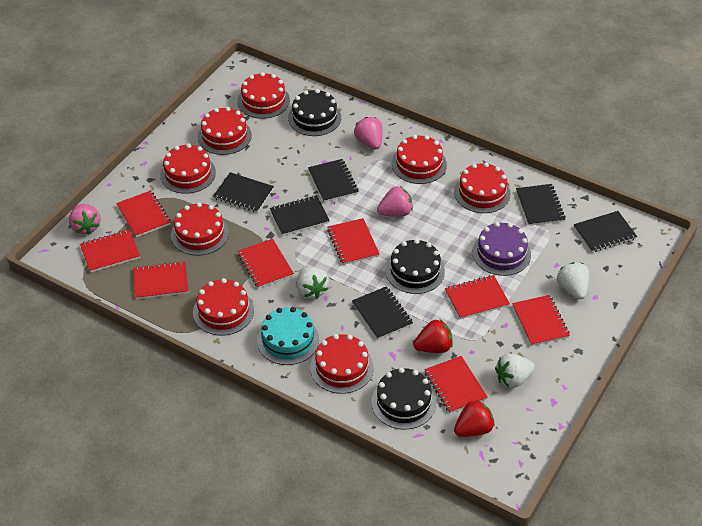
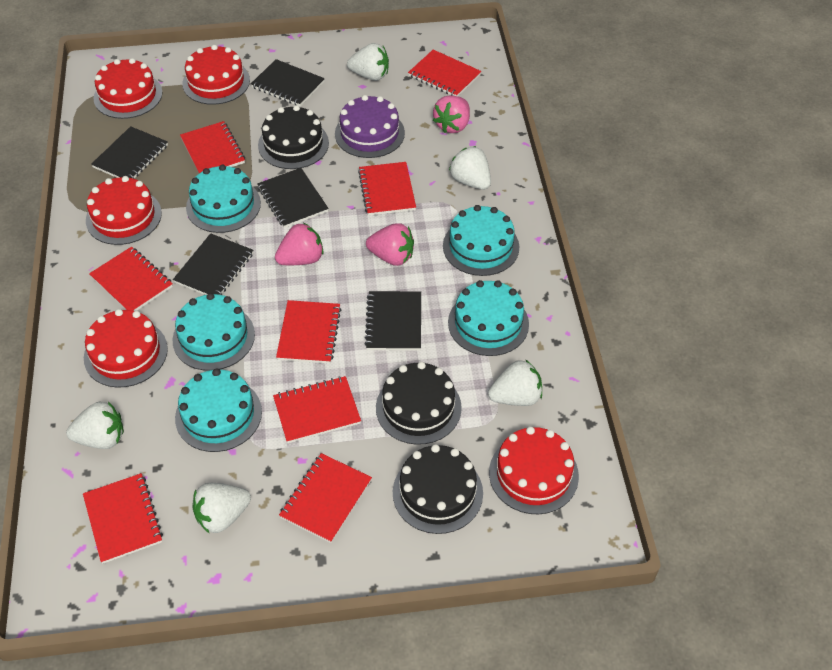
black notebook: 6 -> 5
red cake: 8 -> 5
red strawberry: 2 -> 0
turquoise cake: 1 -> 5
white strawberry: 3 -> 5

